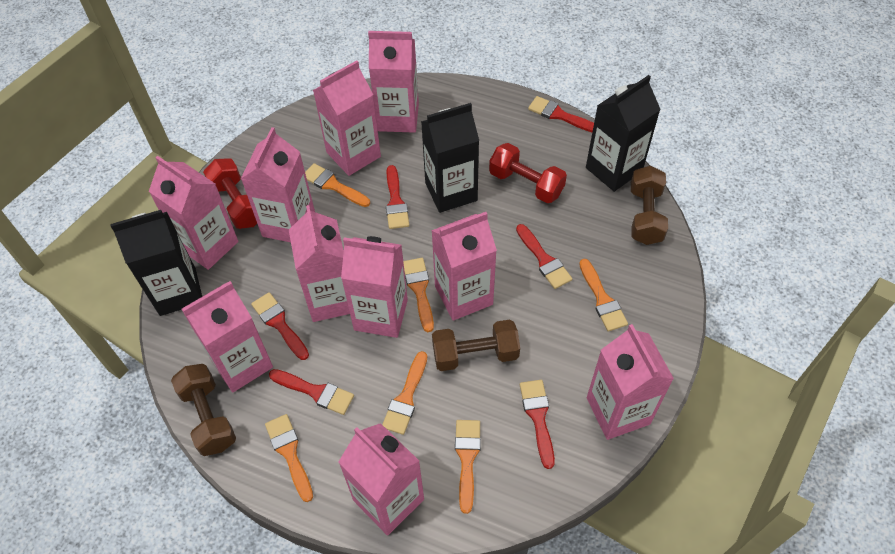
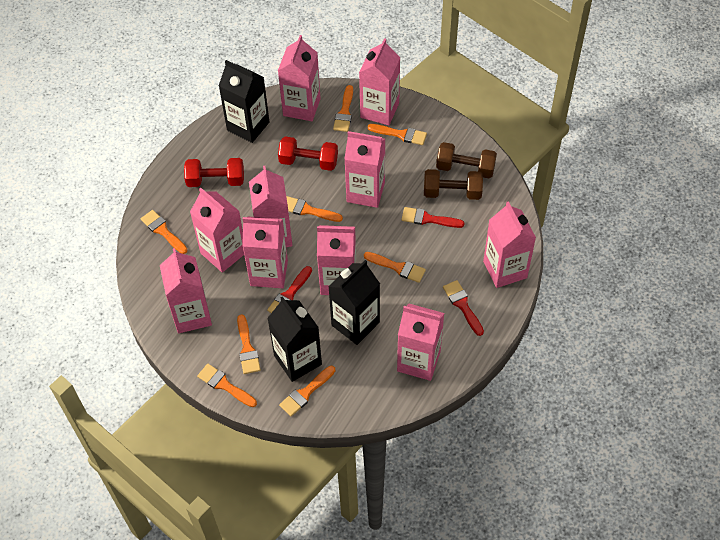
brown dumbbell: 3 -> 2
orange brush: 6 -> 8
red brush: 6 -> 3

